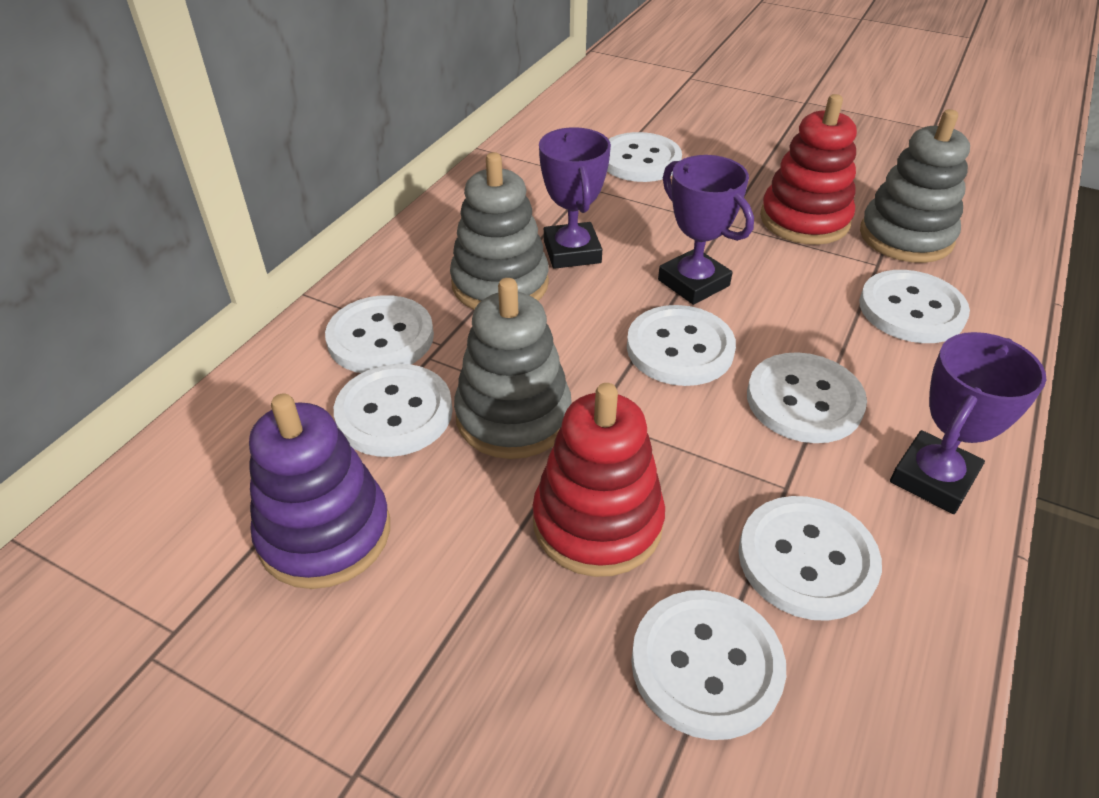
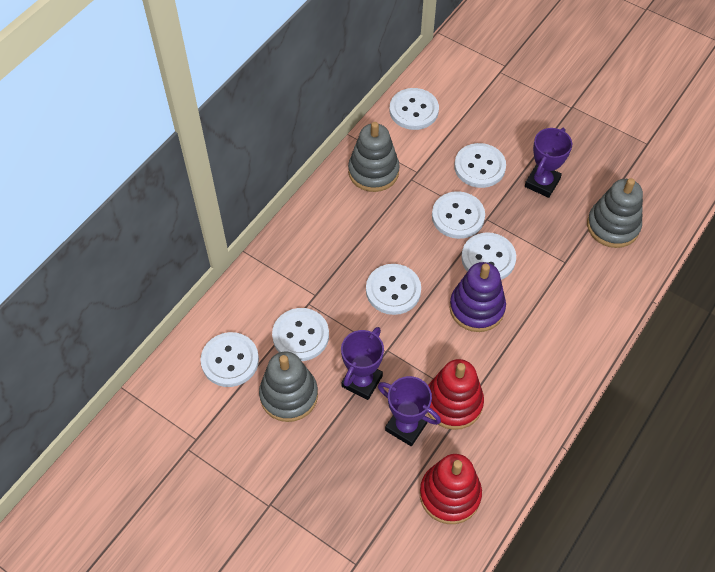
white button: 8 -> 7

